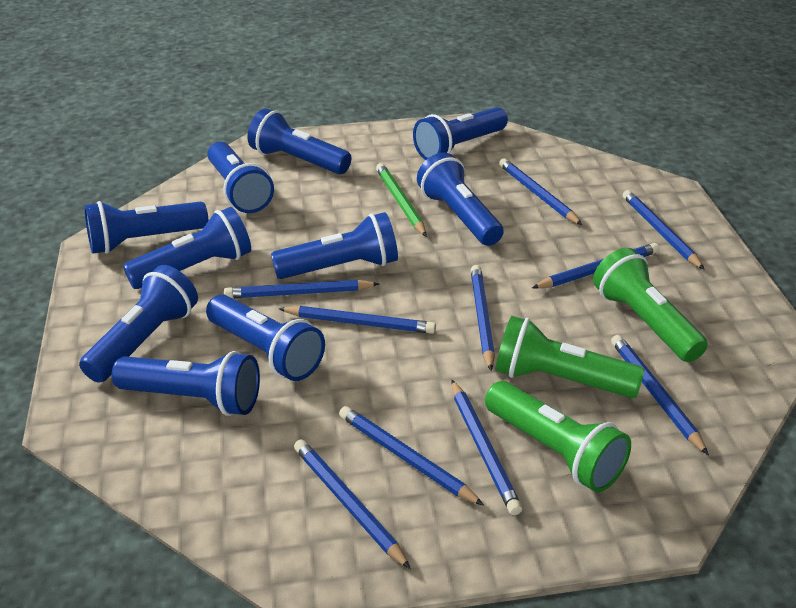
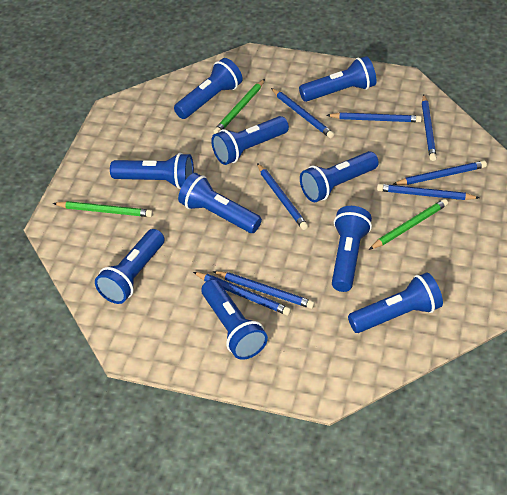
blue pencil: 10 -> 8
green flashlight: 3 -> 0
green pencil: 1 -> 3

